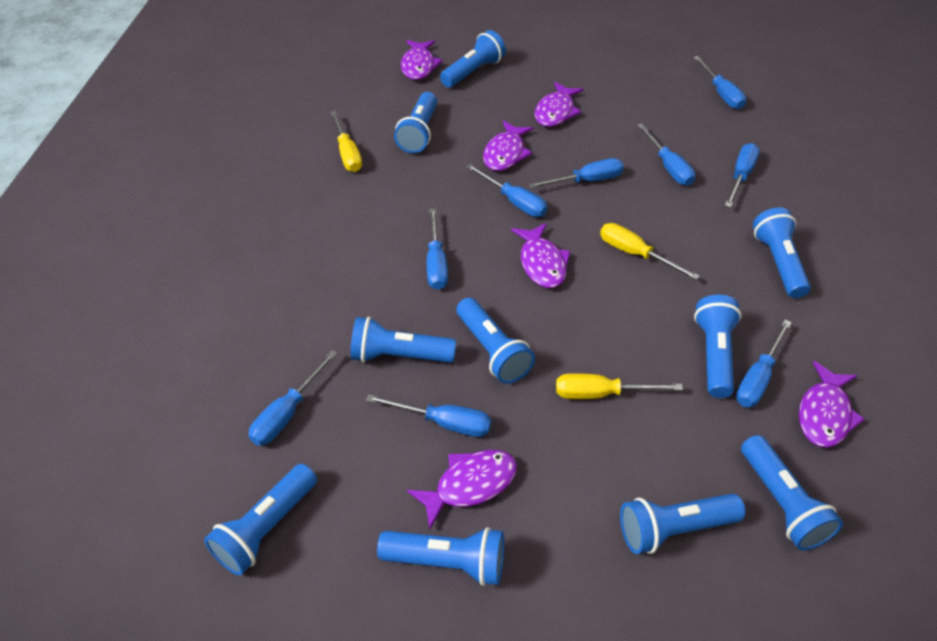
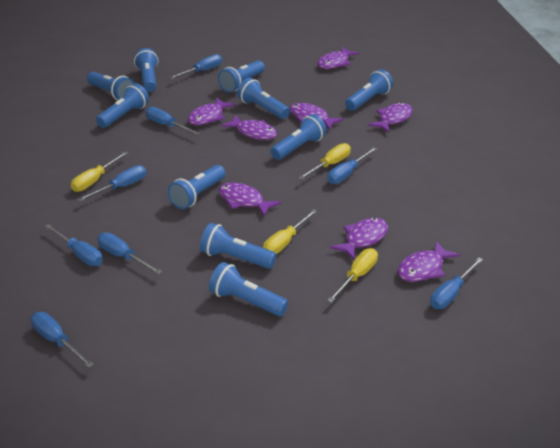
blue screwdriver: 9 -> 8
purple fish: 6 -> 8
yellow screwdriver: 3 -> 4

